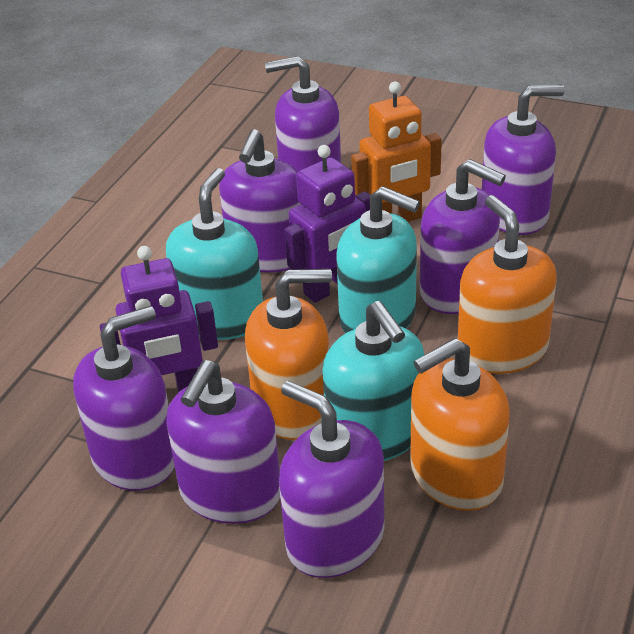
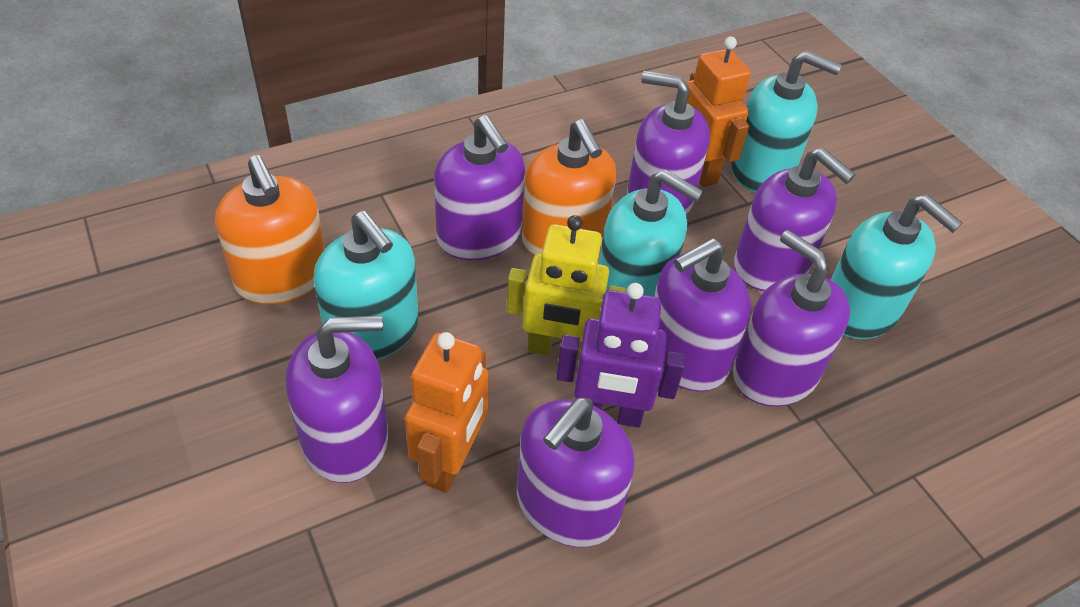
orange robot: 1 -> 2
orange soap dispenser: 3 -> 2
purple robot: 2 -> 1
turquoise soap dispenser: 3 -> 4
yellow robot: 0 -> 1

